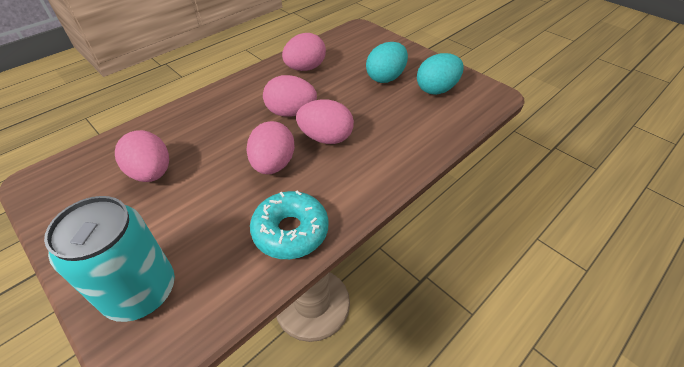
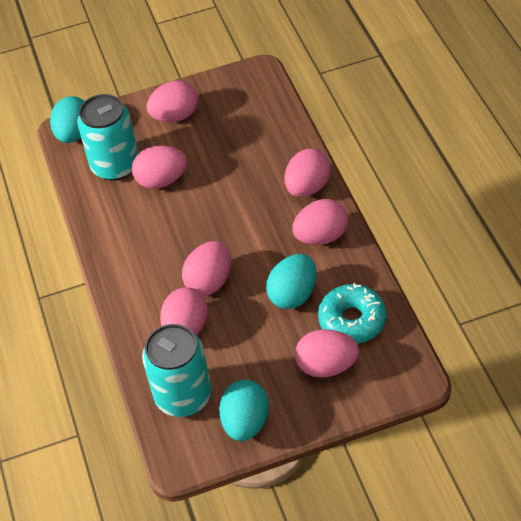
pink egg: 5 -> 7
turquoise can: 1 -> 2
turquoise egg: 2 -> 3

